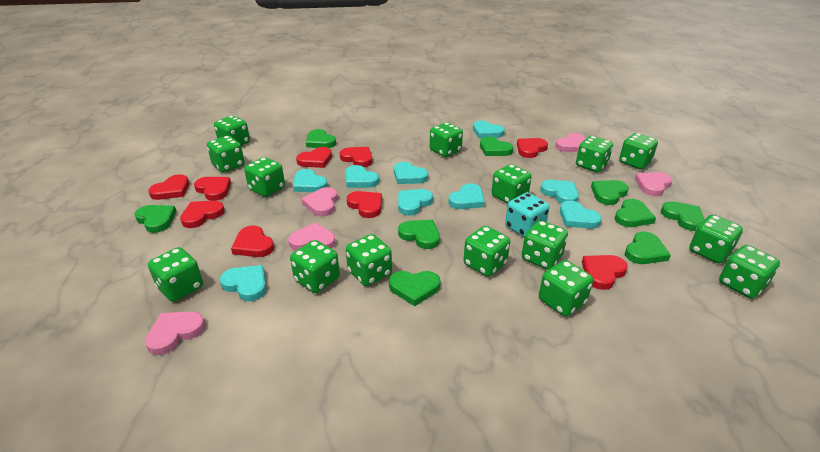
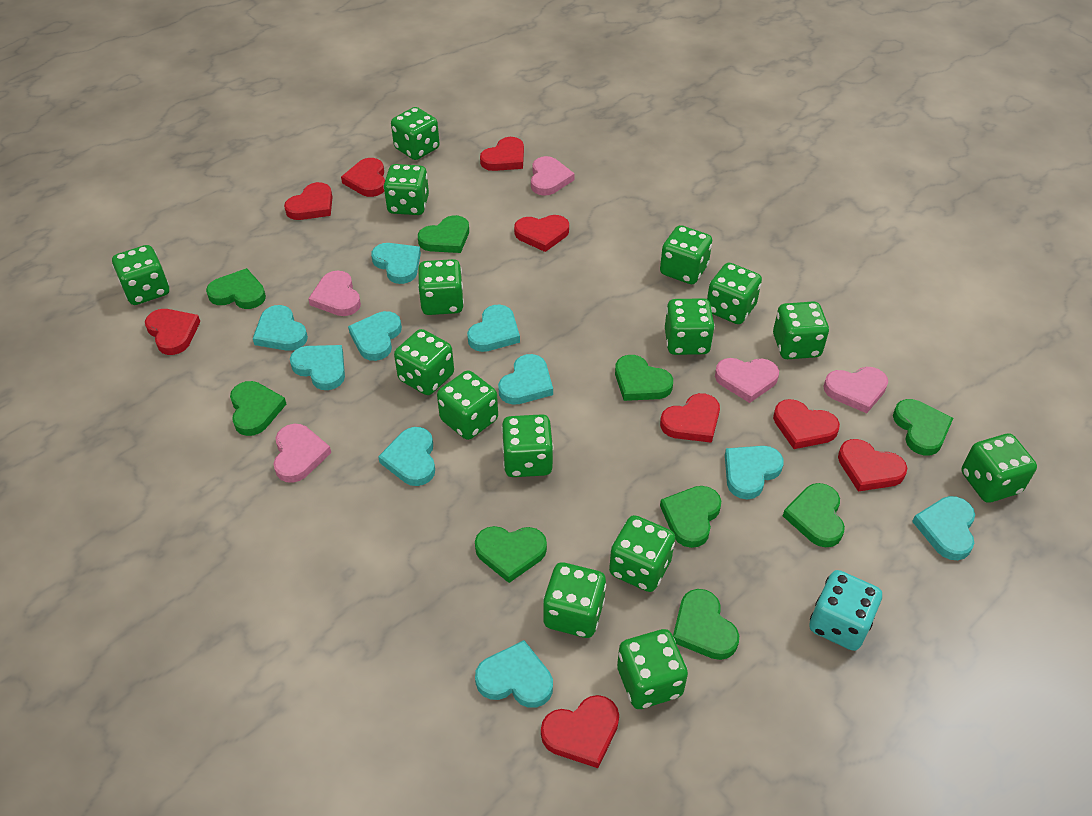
turquoise heart: 9 -> 10

